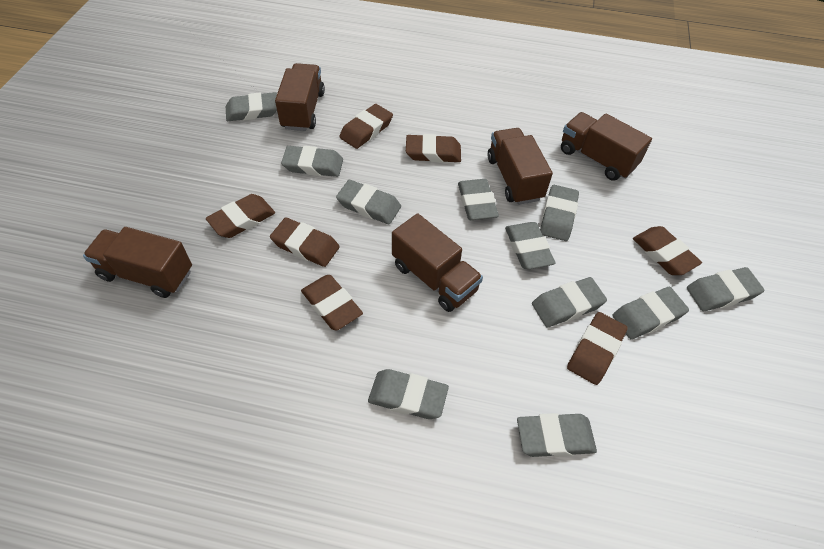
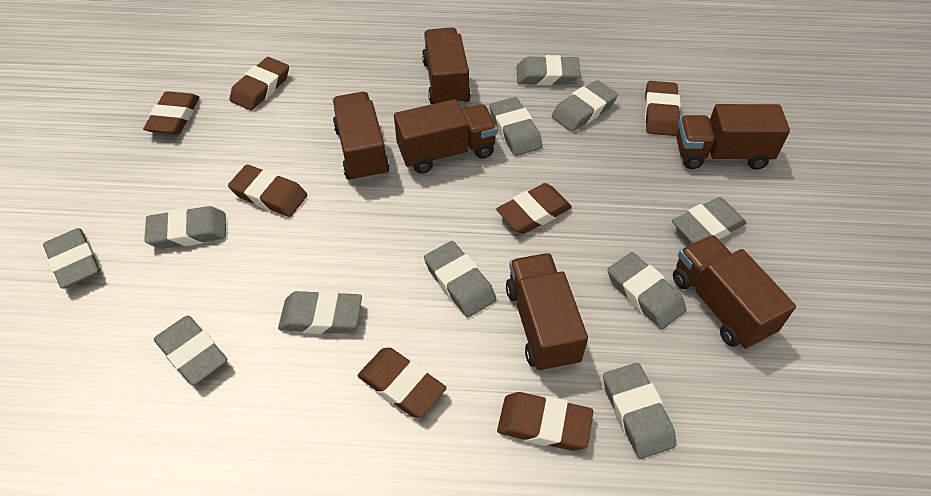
brown truck: 5 -> 6

